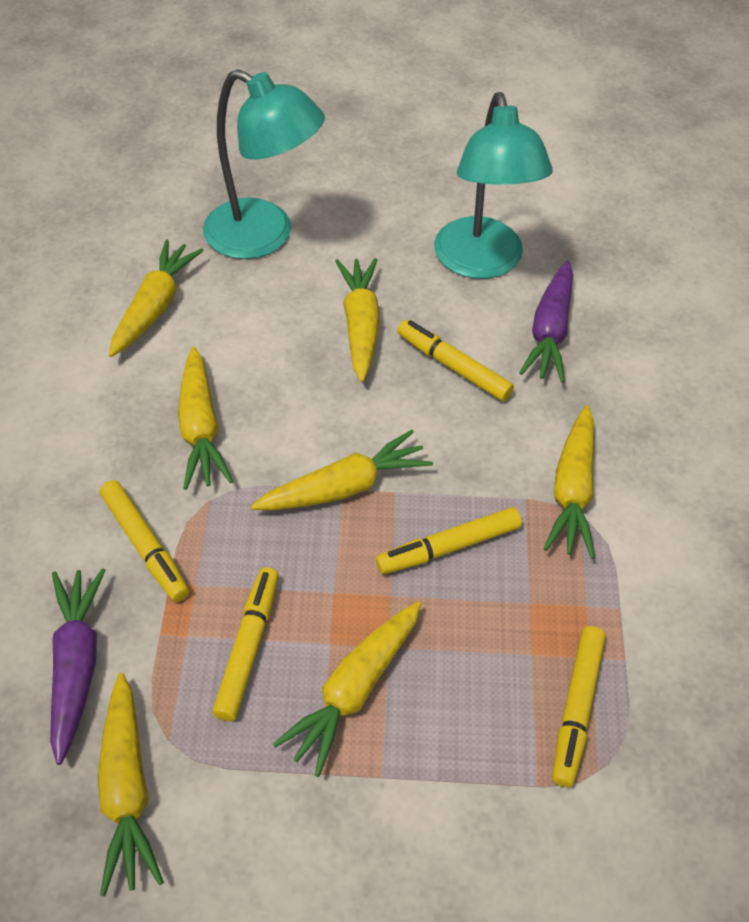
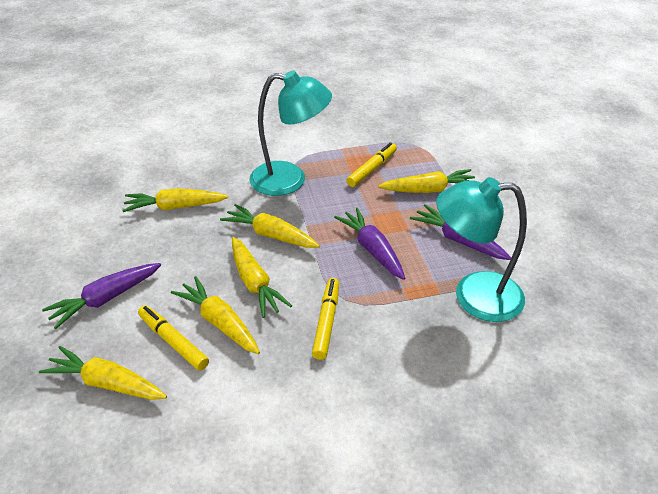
purple carrot: 2 -> 3
yellow carrot: 7 -> 6
yellow marker: 5 -> 3

